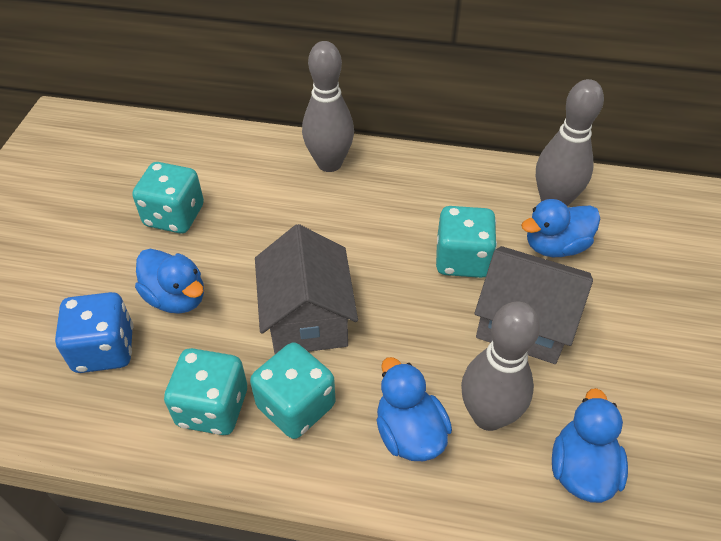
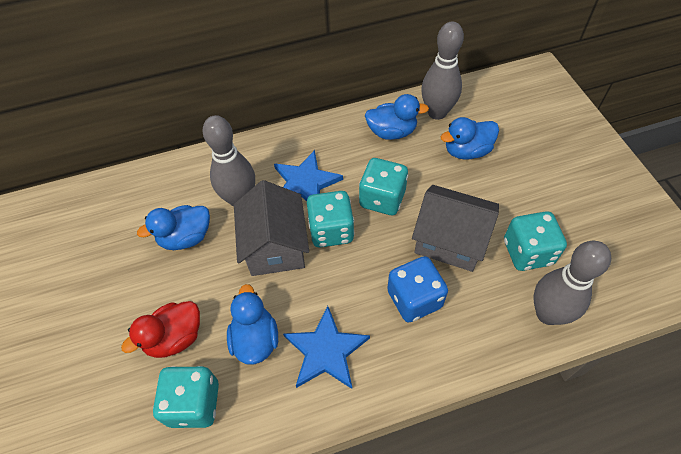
blue star: 0 -> 2
red duck: 0 -> 1

